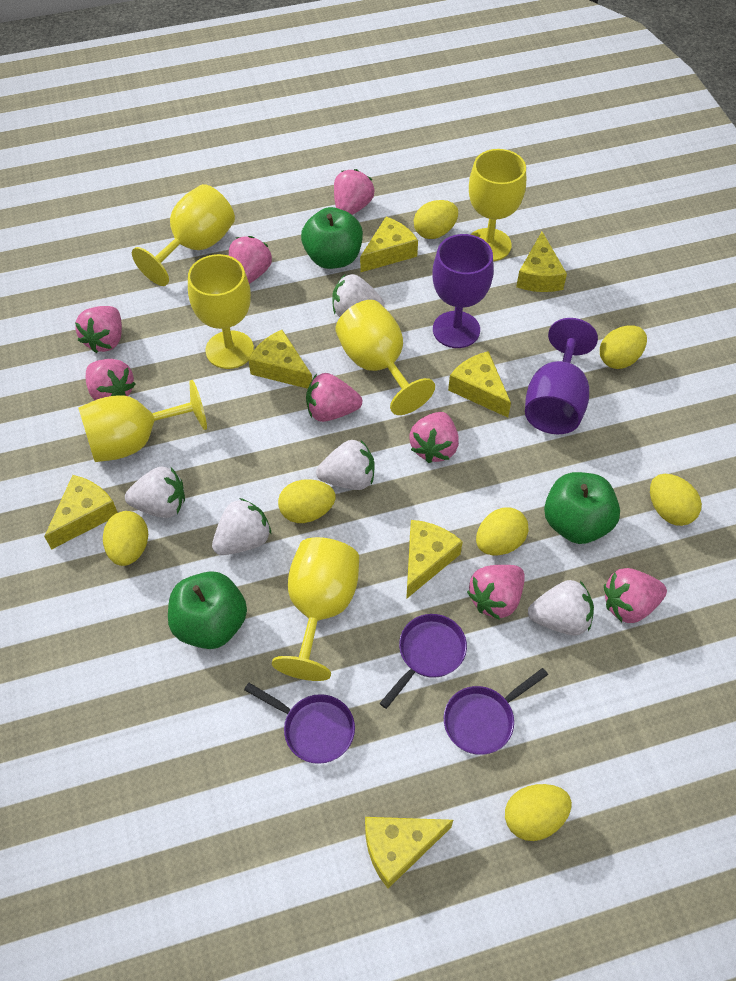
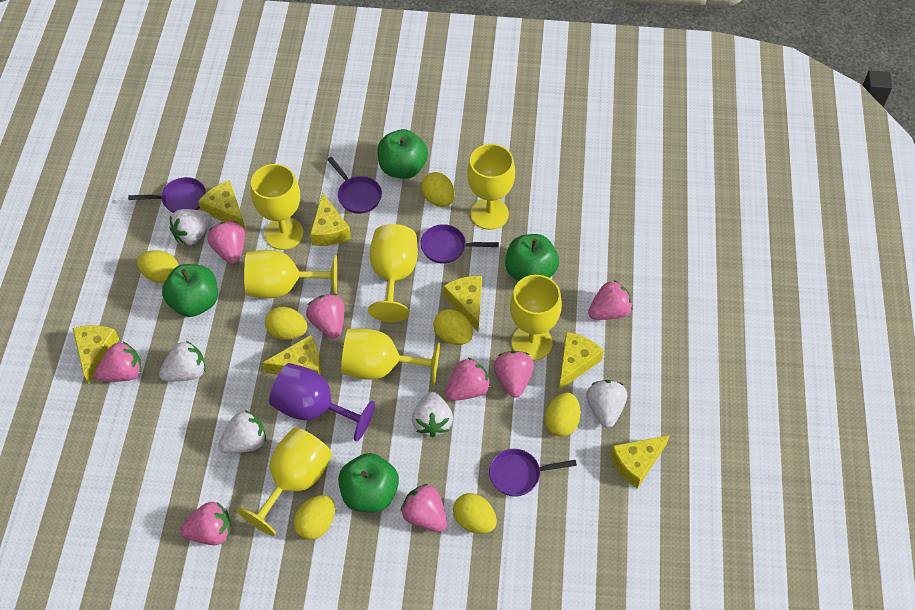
green apple: 3 -> 4
purple goblet: 2 -> 1
purple pan: 3 -> 4
yellow goblet: 6 -> 7

